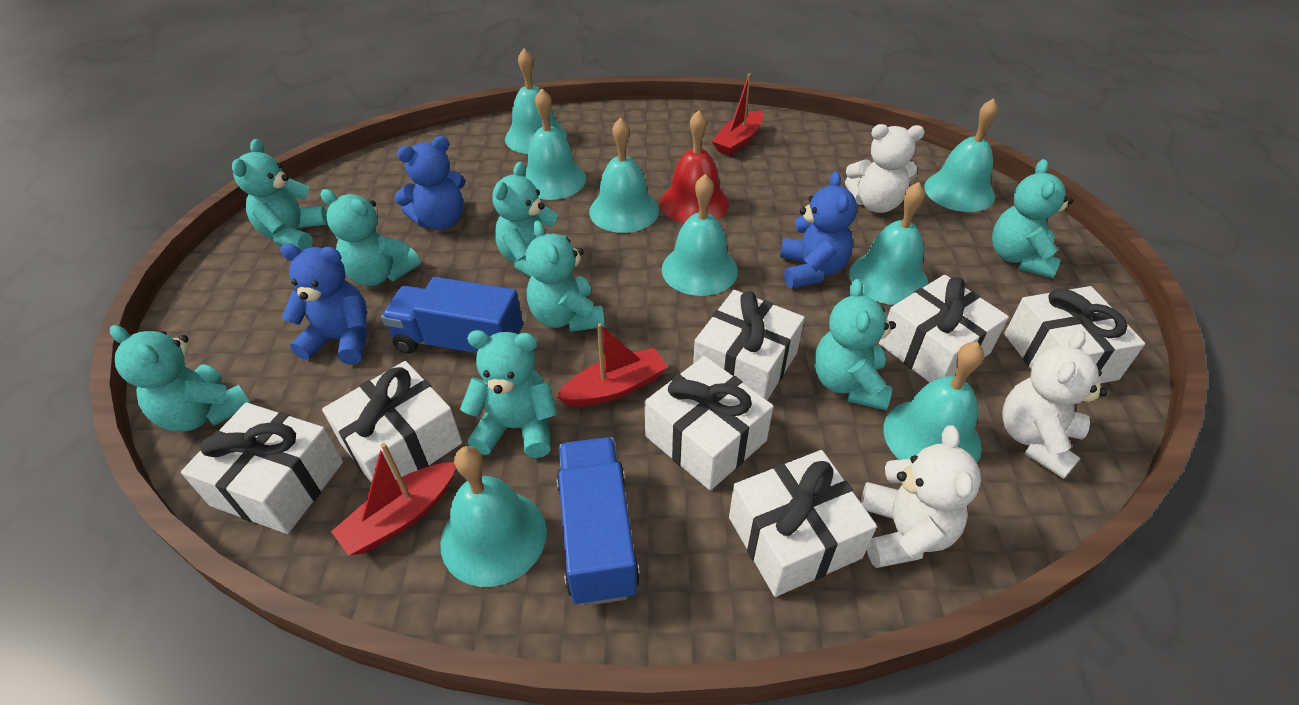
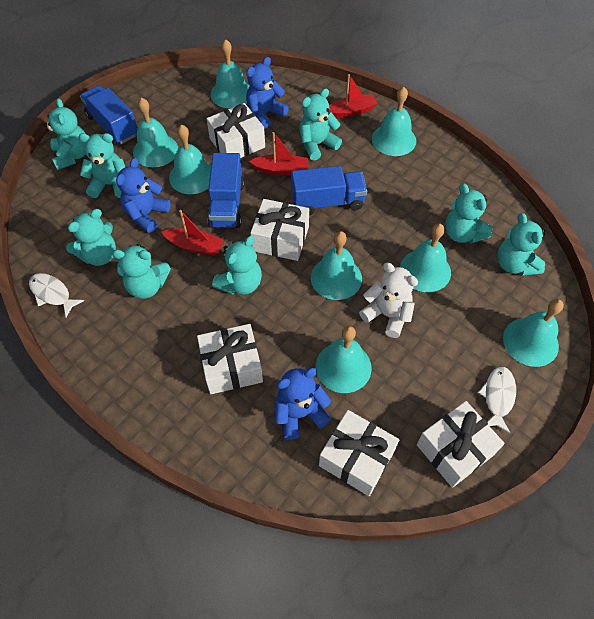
blue truck: 2 -> 3
red bell: 1 -> 0
white fish: 0 -> 2
white gift: 7 -> 5
white teddy bear: 3 -> 1

